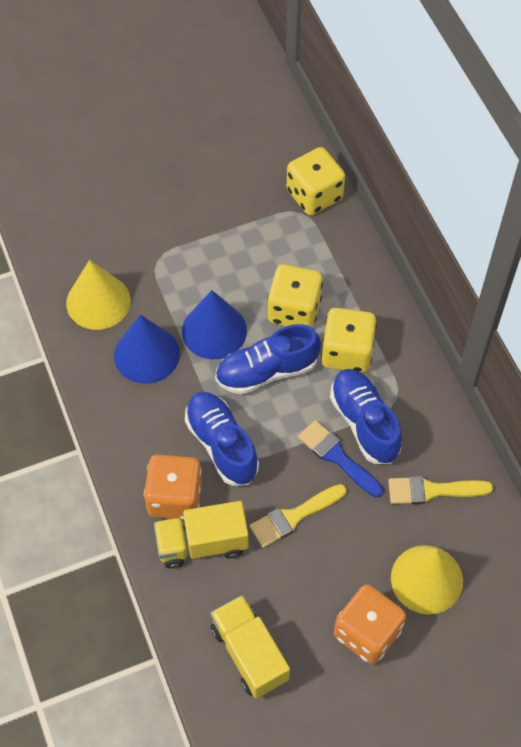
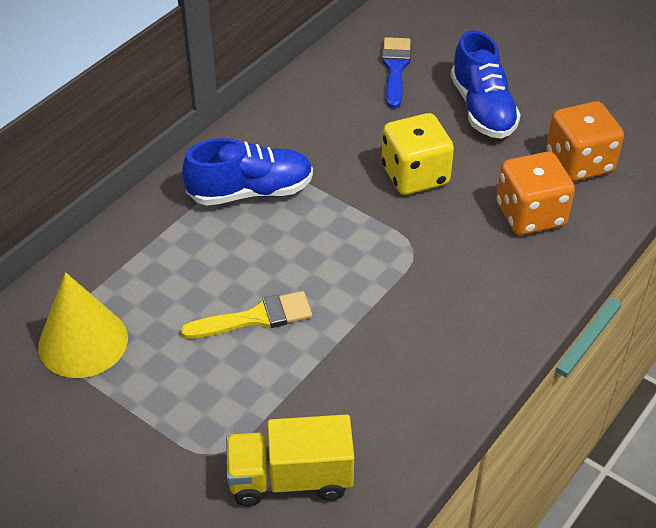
blue cone: 2 -> 0
blue shoe: 3 -> 2
yellow brush: 2 -> 1
yellow cone: 2 -> 1
yellow dice: 3 -> 1
yellow truck: 2 -> 1

